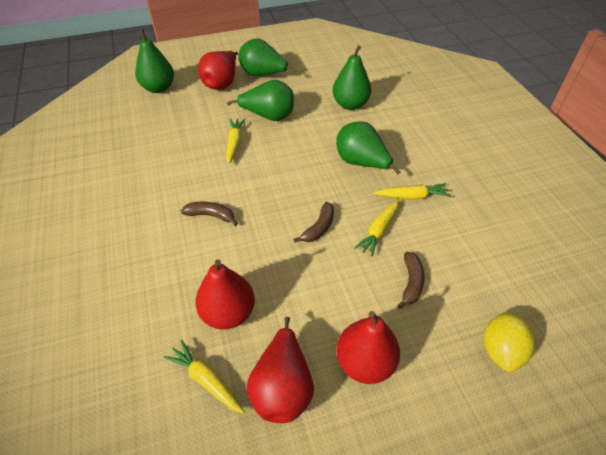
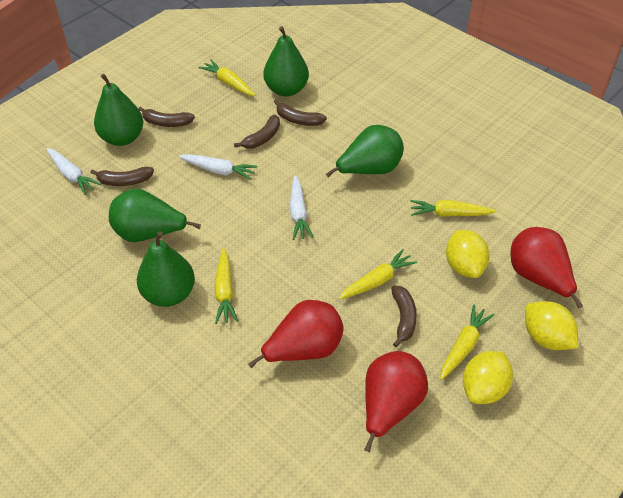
brown banana: 3 -> 5
red pear: 4 -> 3
white carrot: 0 -> 3
yellow carrot: 4 -> 5
yellow lemon: 1 -> 3

